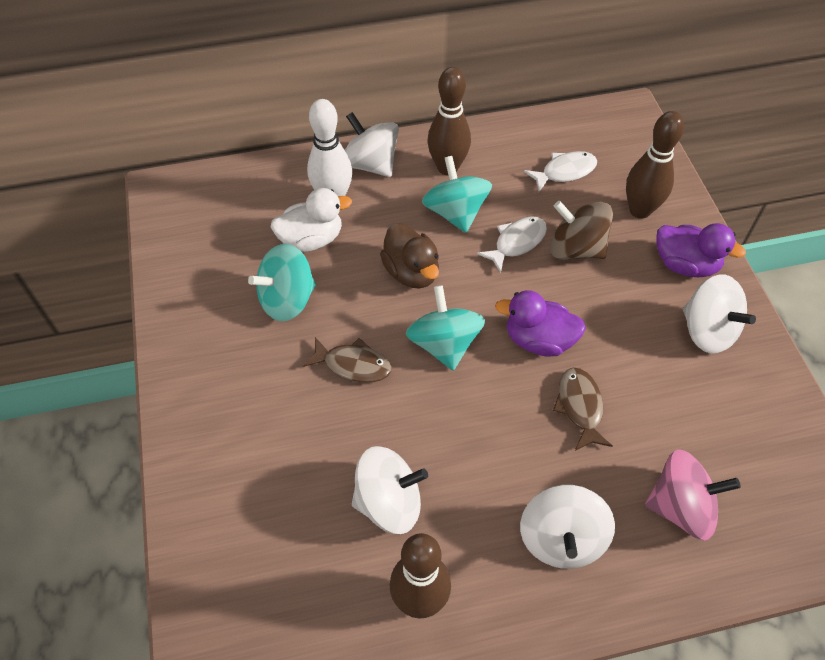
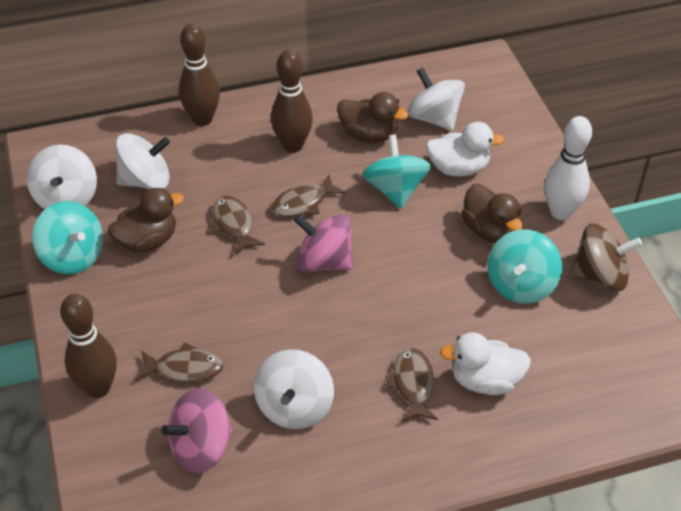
brown duck: 1 -> 3
brown fish: 2 -> 4
pink spinning top: 1 -> 2
purple duck: 2 -> 0
white duck: 1 -> 2
white fish: 2 -> 0

